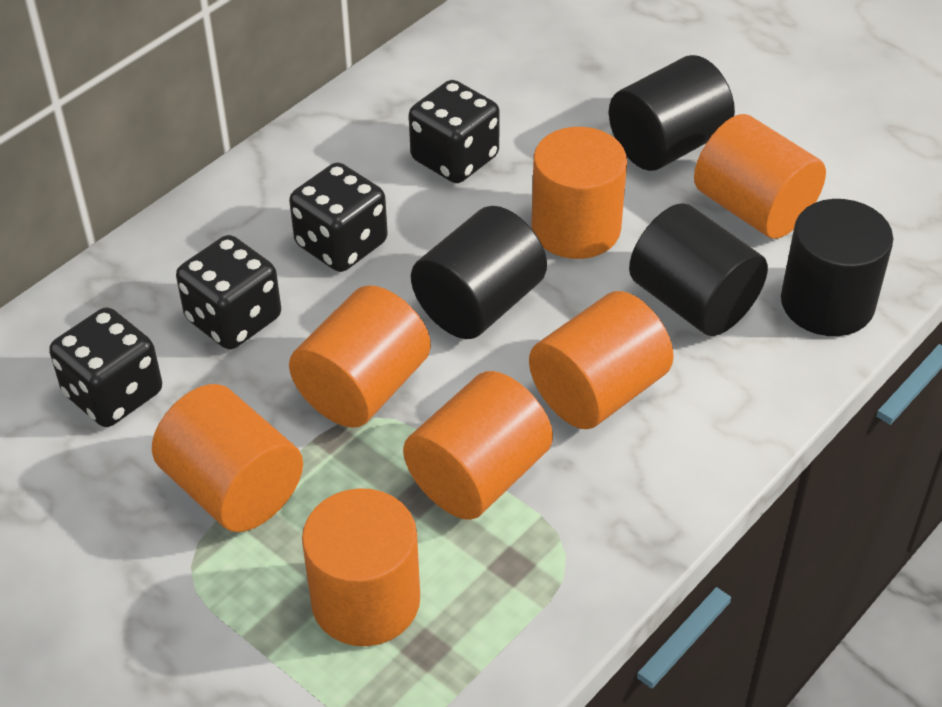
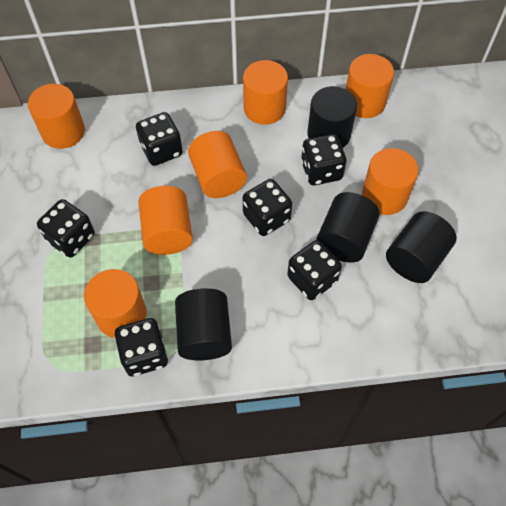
black dice: 4 -> 6

